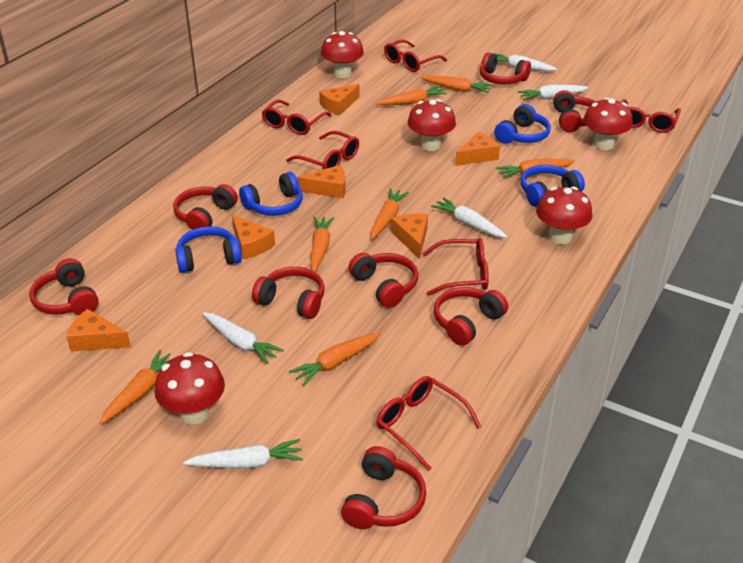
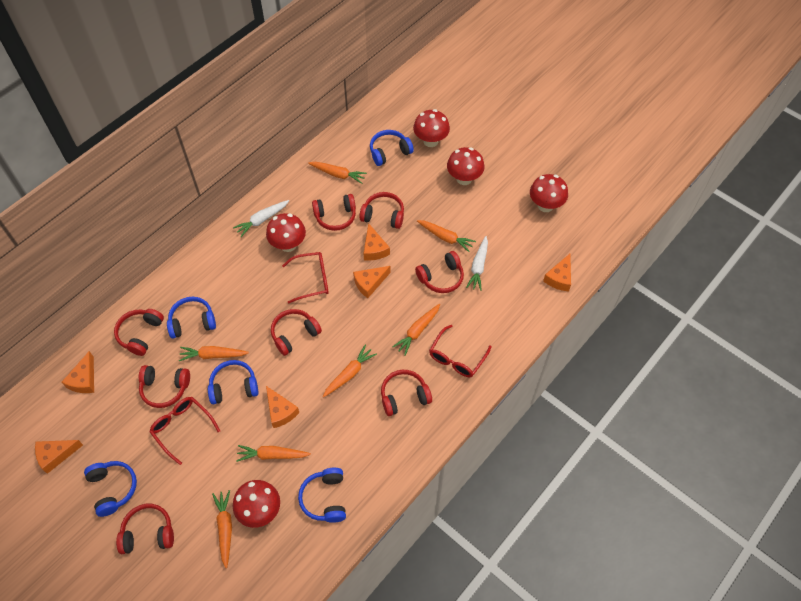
blue headphones: 4 -> 5
red glasses: 6 -> 3
white carrot: 5 -> 2

